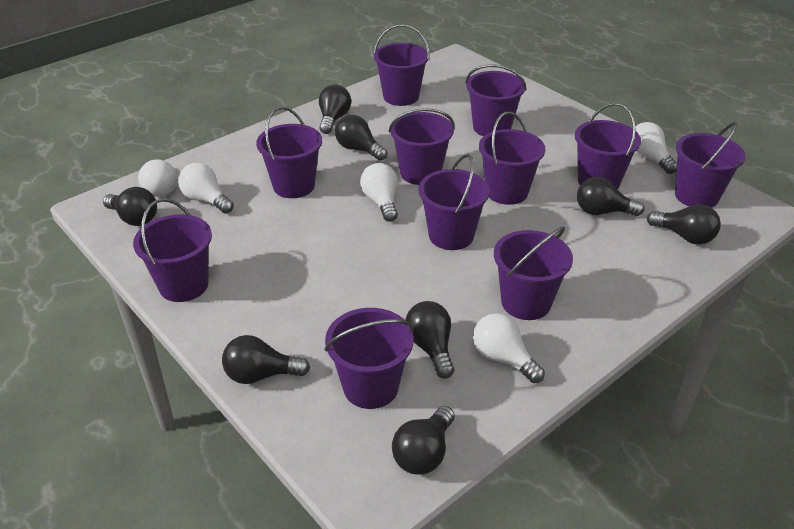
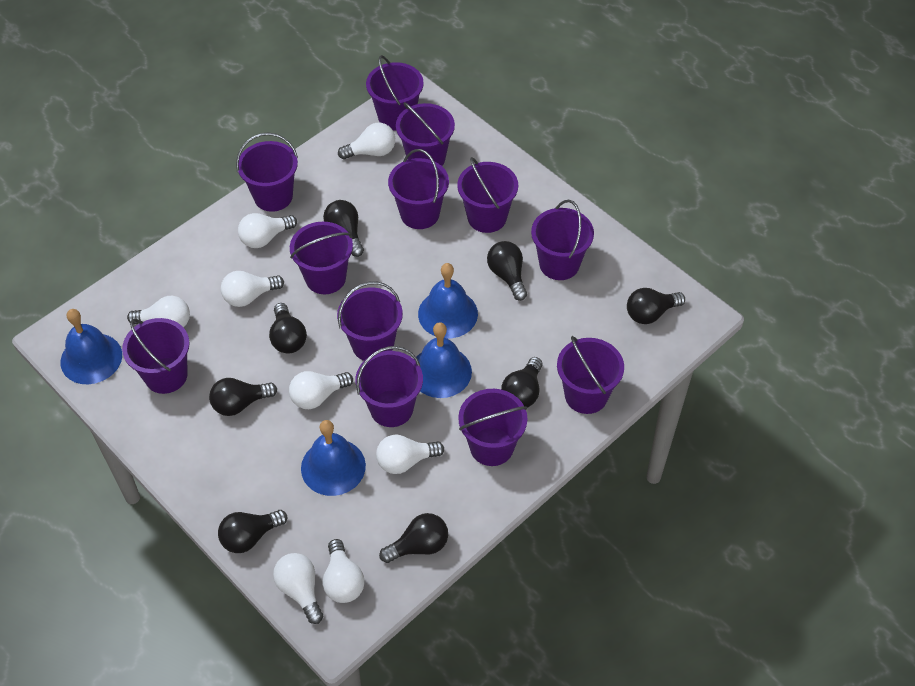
blue bell: 0 -> 4
purple bucket: 11 -> 12
white light bulb: 5 -> 8

